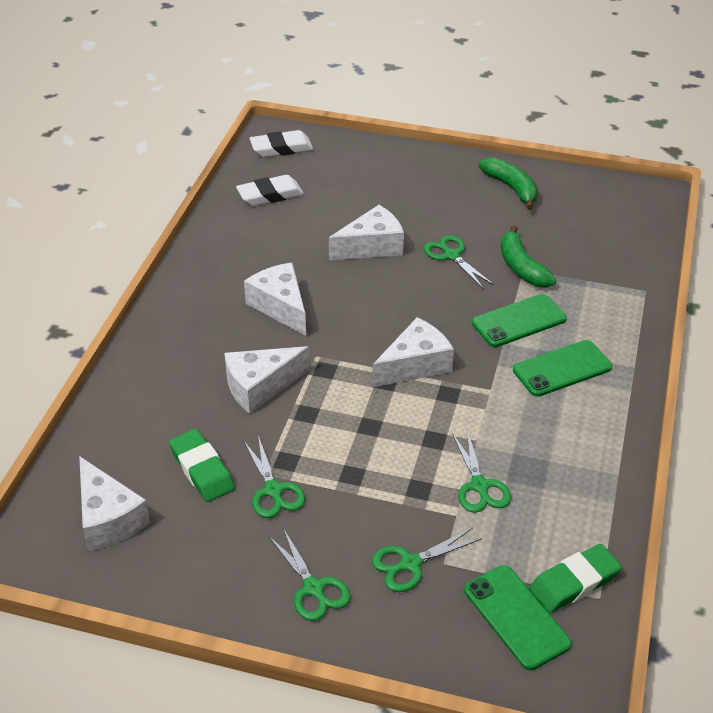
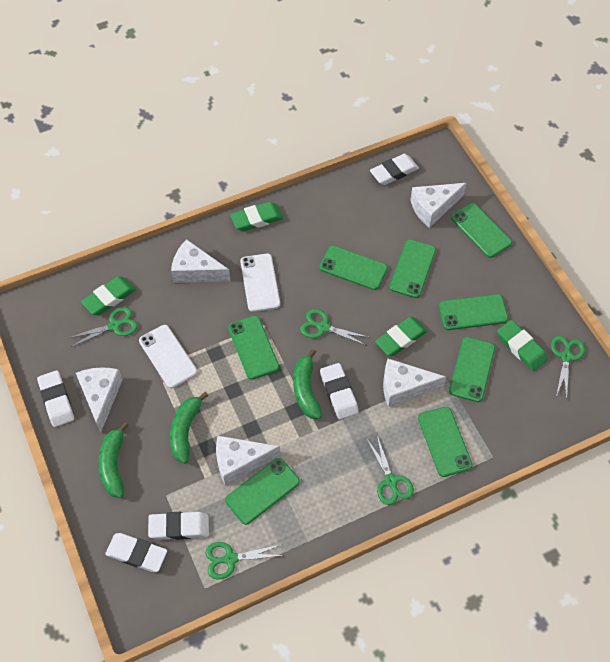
green banana: 2 -> 3
green eraser: 2 -> 4
green phone: 3 -> 8
white eraser: 2 -> 5
white phone: 0 -> 2

